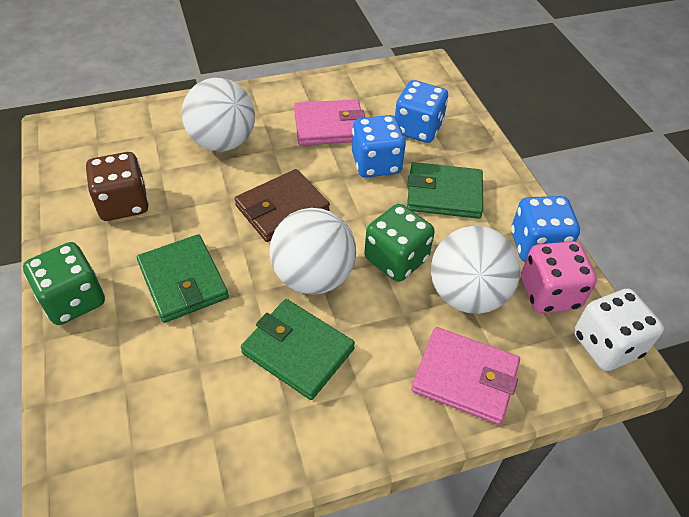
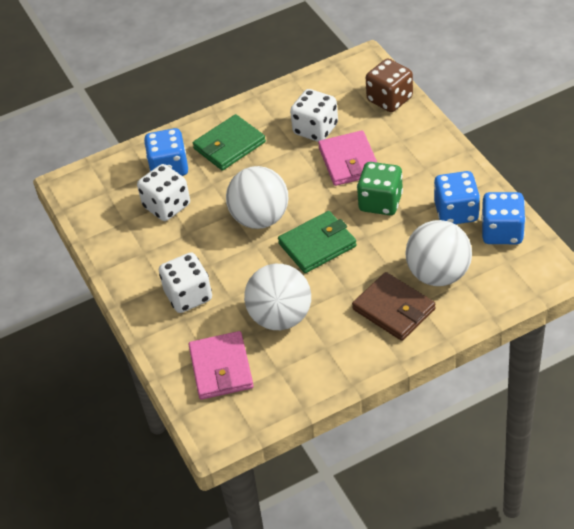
green dice: 2 -> 1
green wallet: 3 -> 2
pink dice: 1 -> 0
white dice: 1 -> 3

